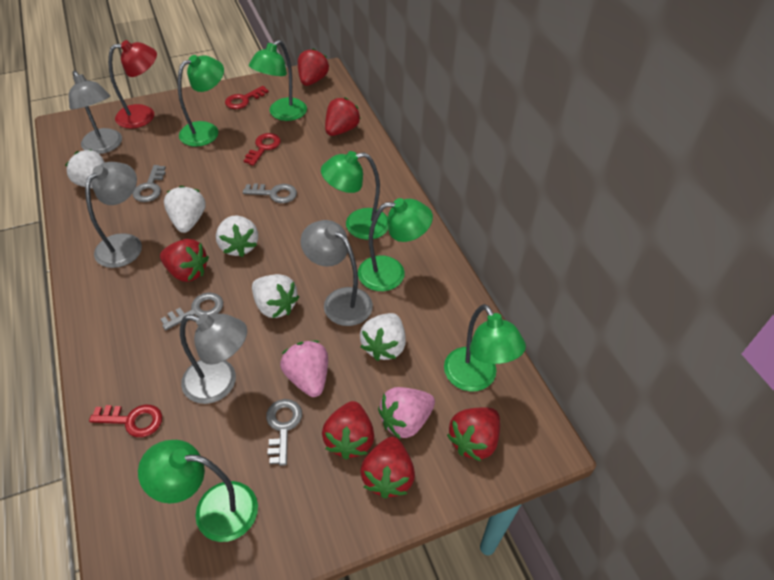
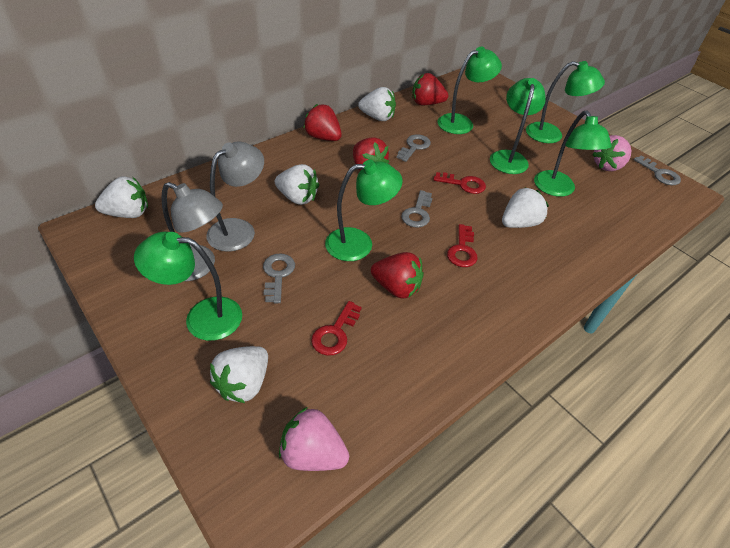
grey lamp: 4 -> 2
red lamp: 1 -> 0
red strawberry: 6 -> 4

